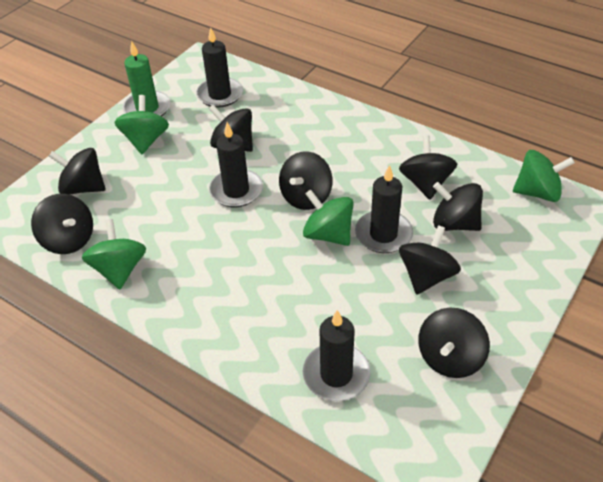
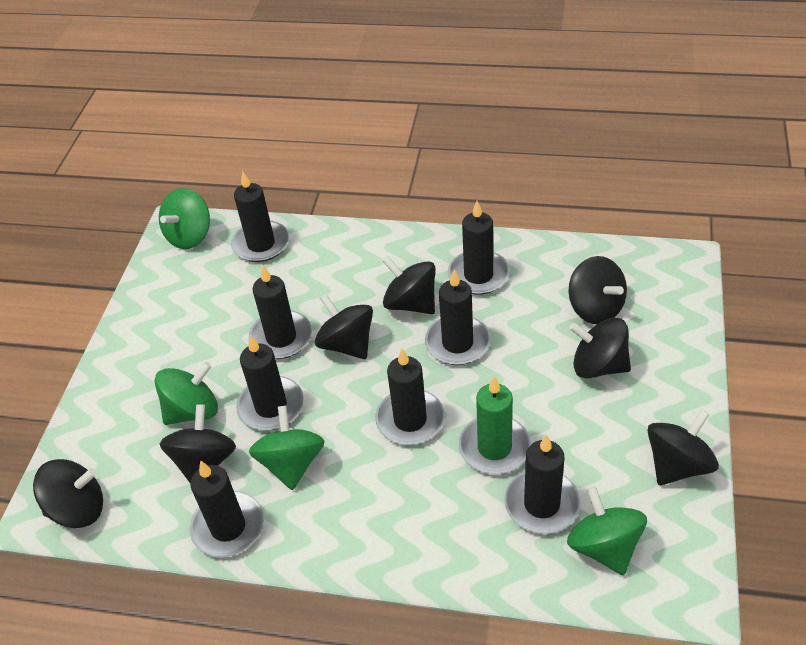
black candle: 4 -> 8
black spinning top: 8 -> 7

